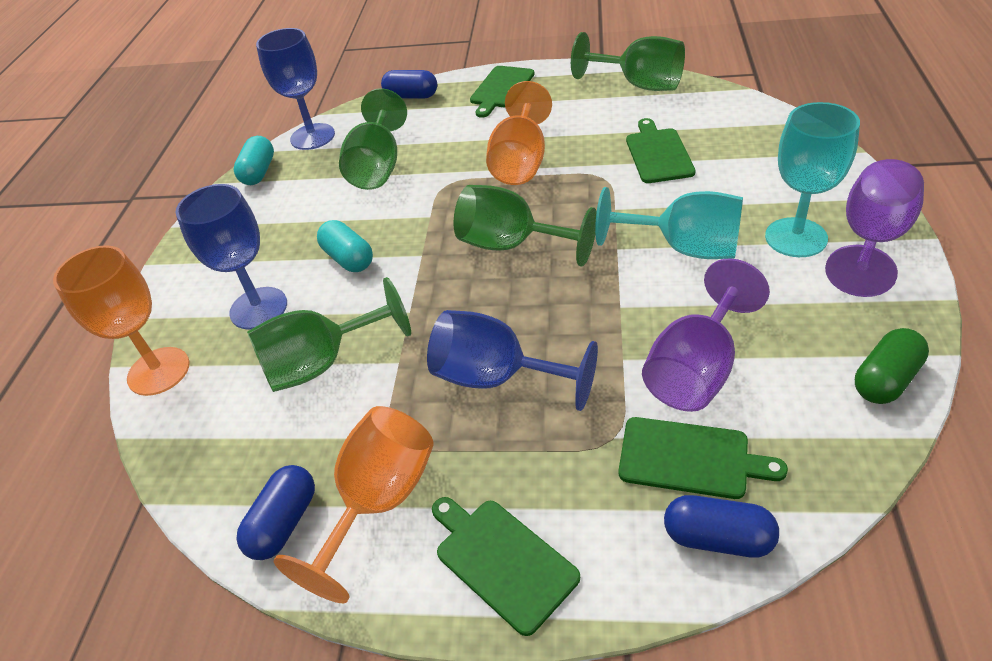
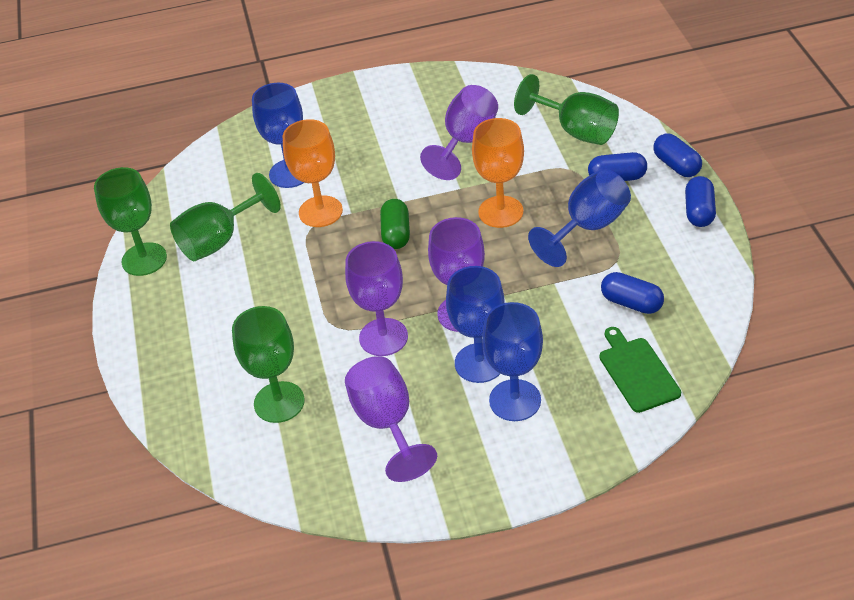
blue capsule: 3 -> 4
blue goblet: 3 -> 4
green cutting board: 4 -> 1
orange goblet: 3 -> 2
purple goblet: 2 -> 4
turquoise capsule: 2 -> 0
turquoise goblet: 2 -> 0

